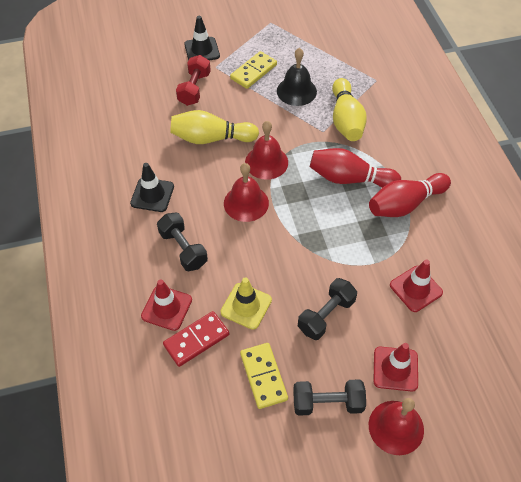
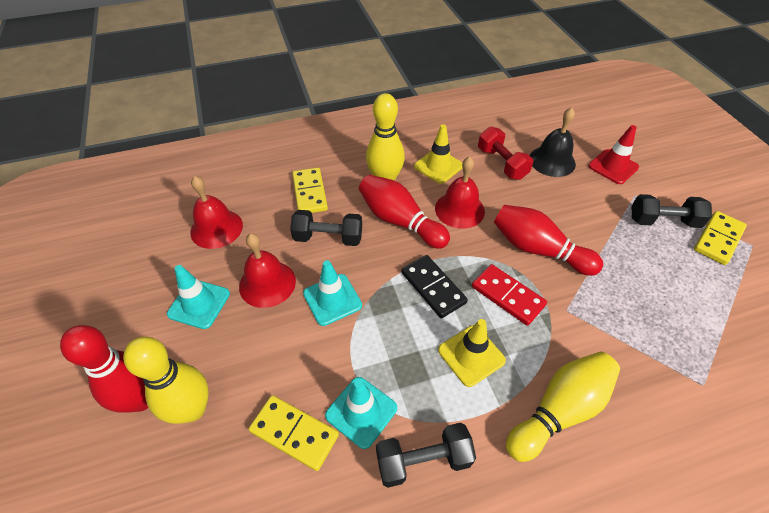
black domino: 0 -> 1
black traffic cone: 2 -> 0
red bowling pin: 2 -> 3
red traffic cone: 3 -> 1
turquoise traffic cone: 0 -> 3
yellow bowling pin: 2 -> 3
yellow domino: 2 -> 3
yellow traffic cone: 1 -> 2

